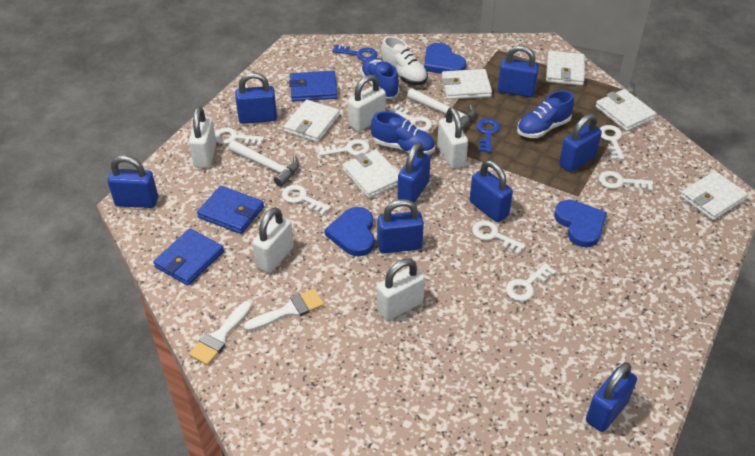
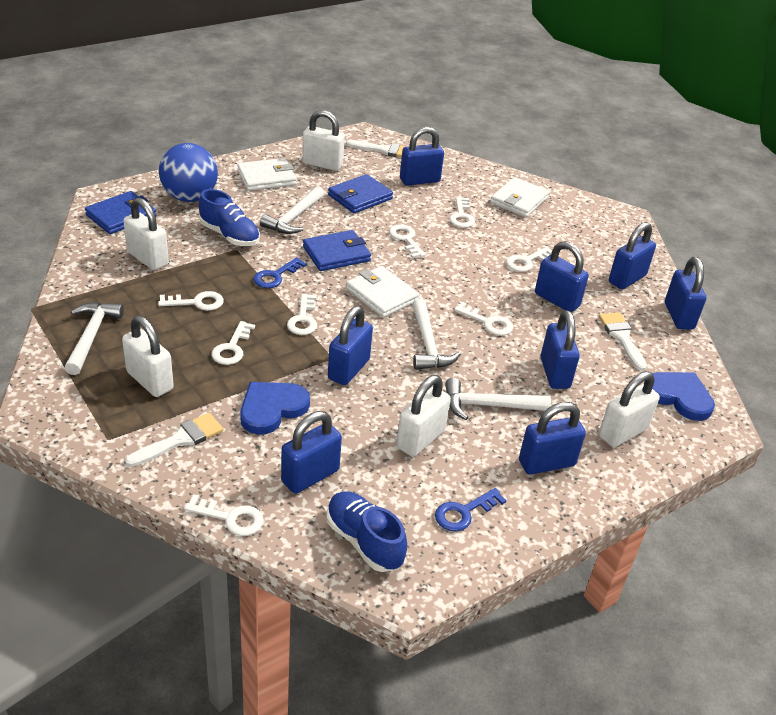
blue ball: 0 -> 1
blue heart: 3 -> 2
blue shoe: 3 -> 2
white brush: 2 -> 3
white hammer: 2 -> 4
white shoe: 1 -> 0
white wallet: 6 -> 3

